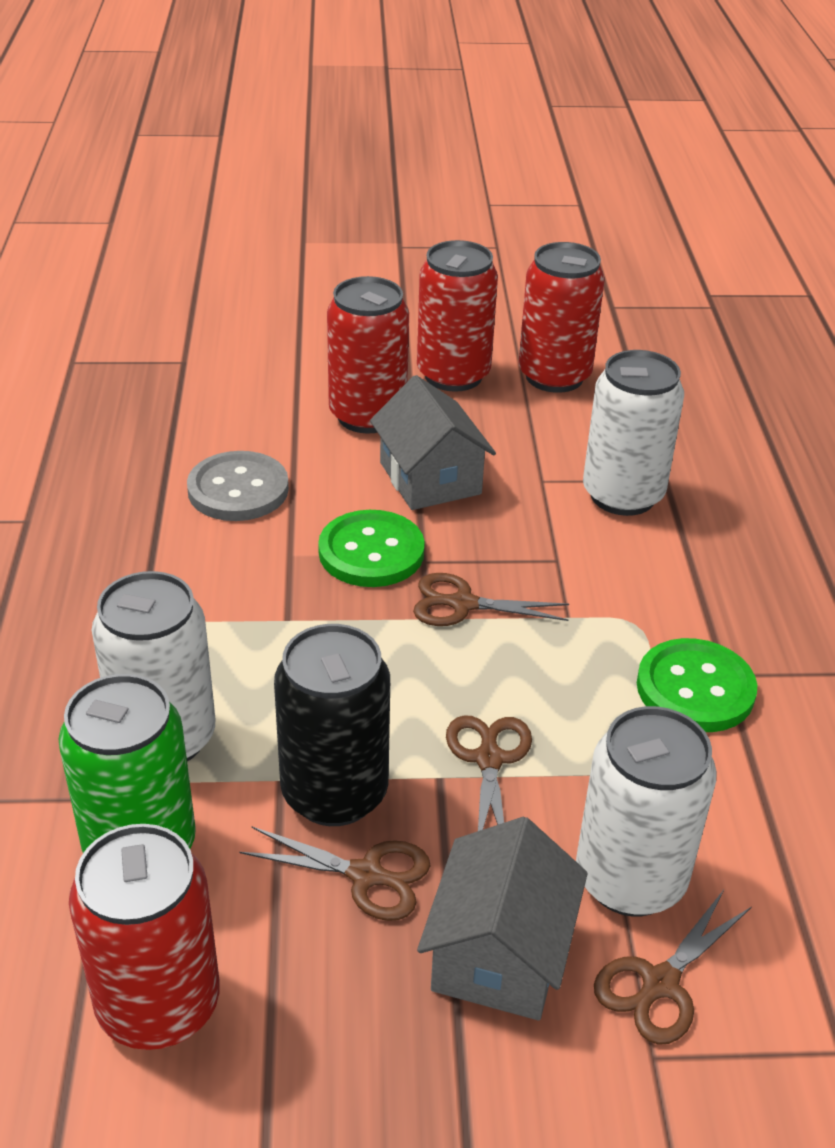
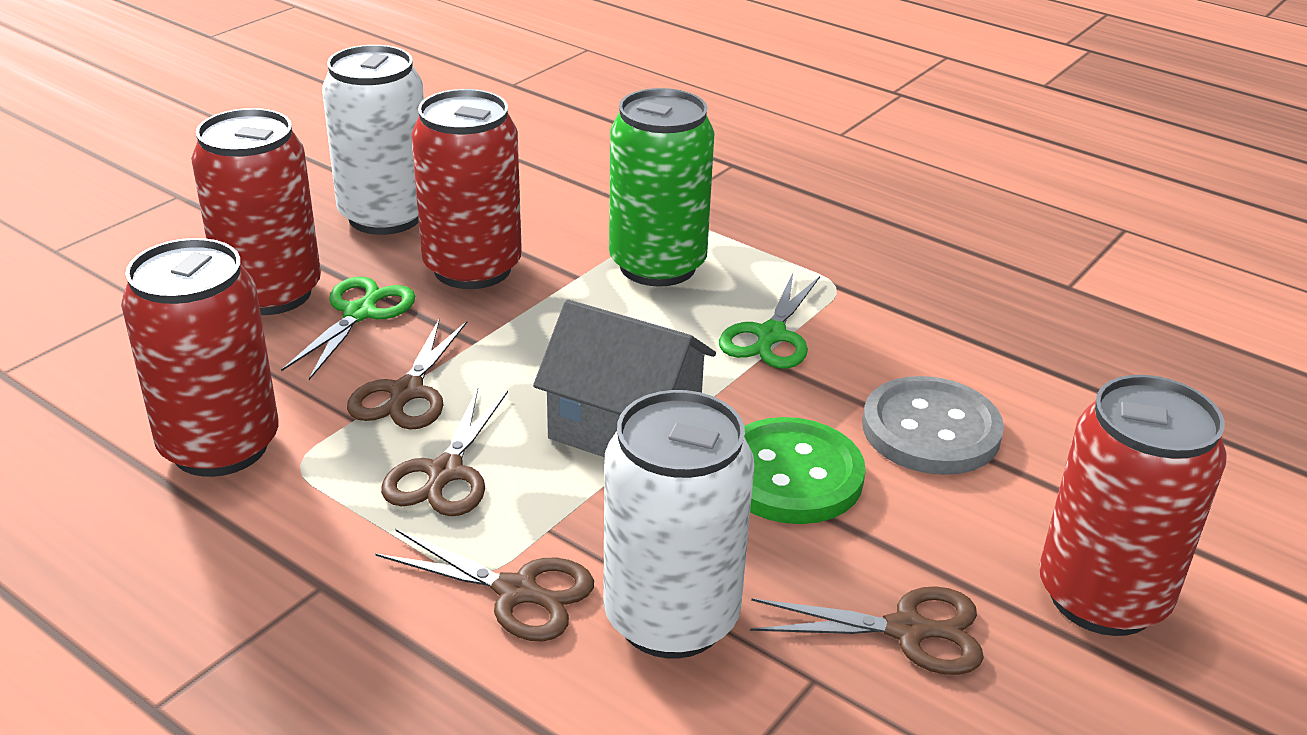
black can: 1 -> 0
green button: 2 -> 1
green scissors: 0 -> 2
grey house: 2 -> 1
white can: 3 -> 2

